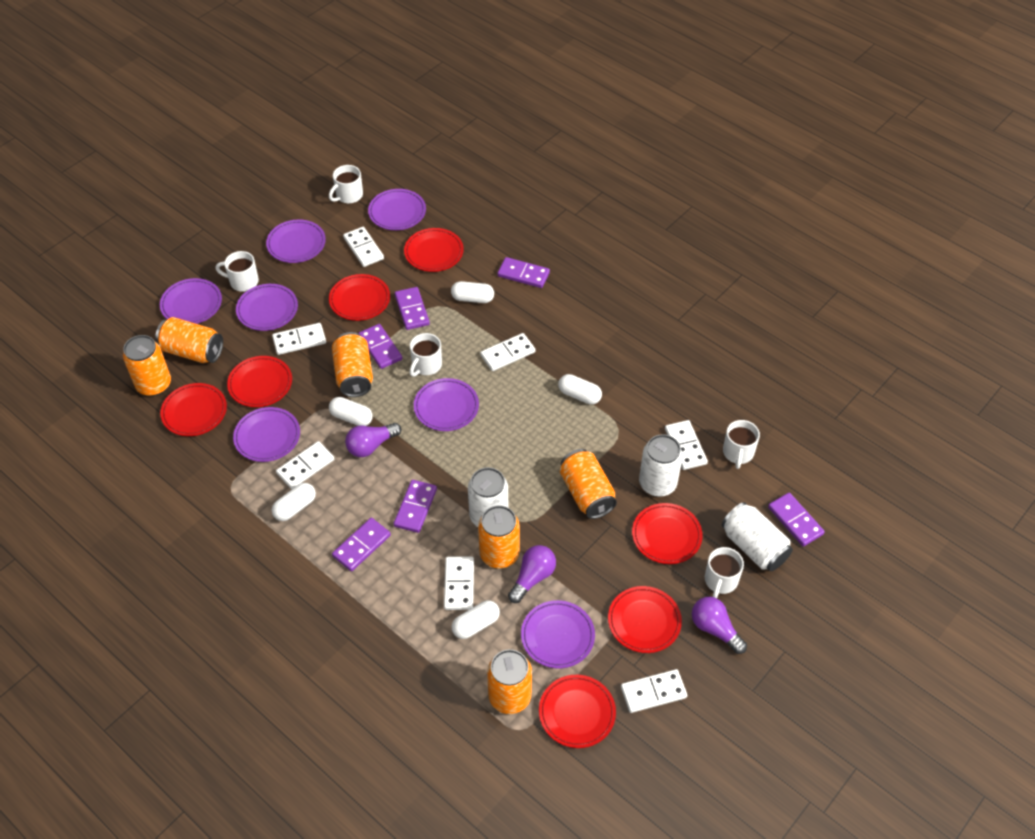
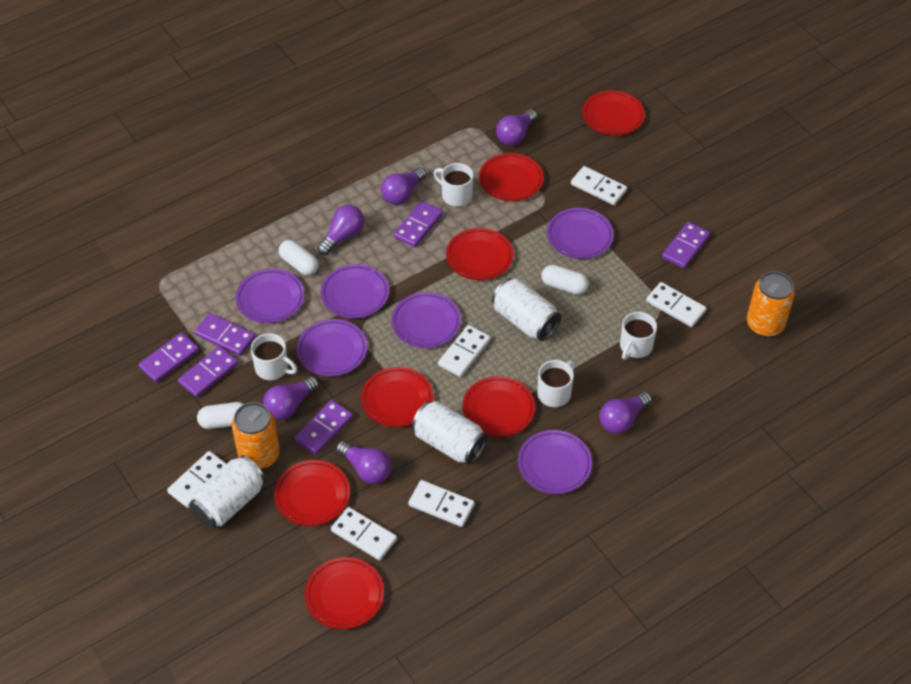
orange can: 6 -> 2
purple light bulb: 3 -> 6
purple plate: 7 -> 6
white capsule: 5 -> 3
white domino: 7 -> 6
white mug: 5 -> 4

